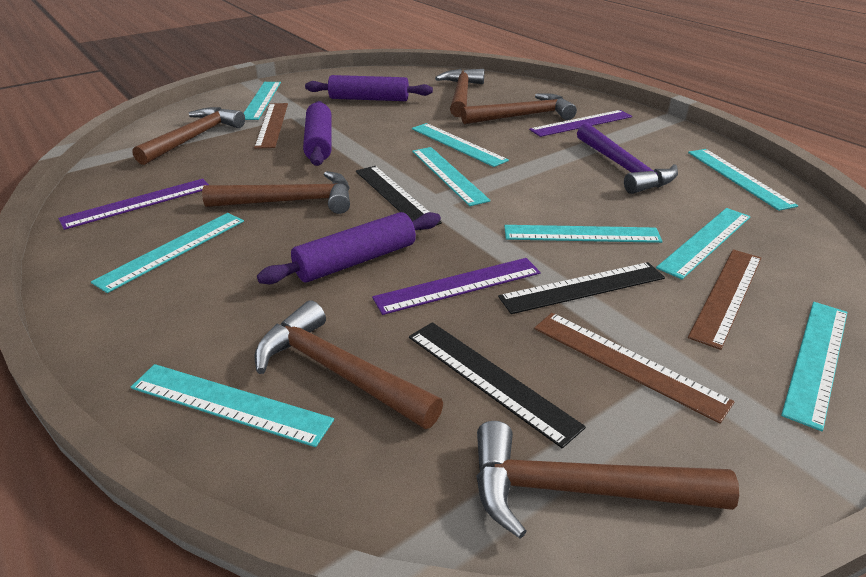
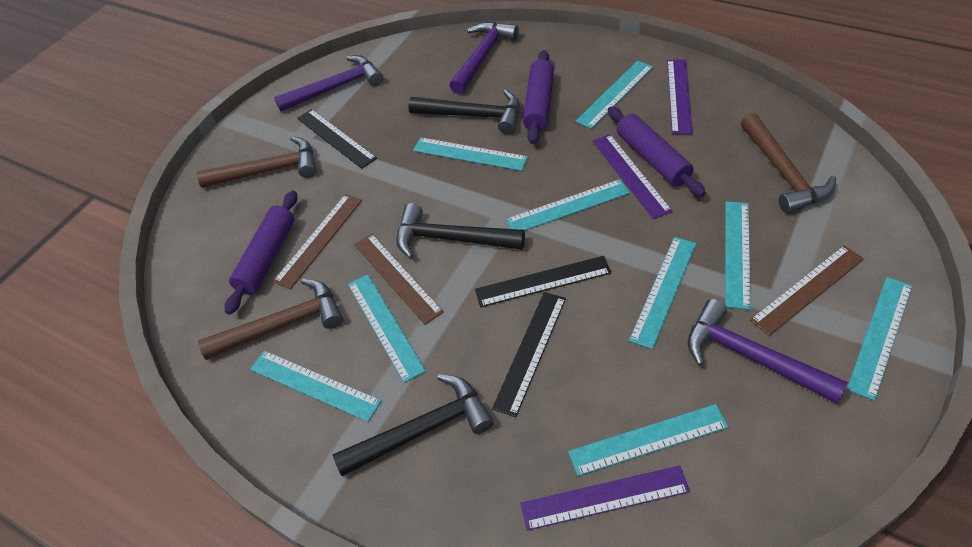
black hammer: 0 -> 3
brown hammer: 6 -> 3
purple hammer: 1 -> 3

